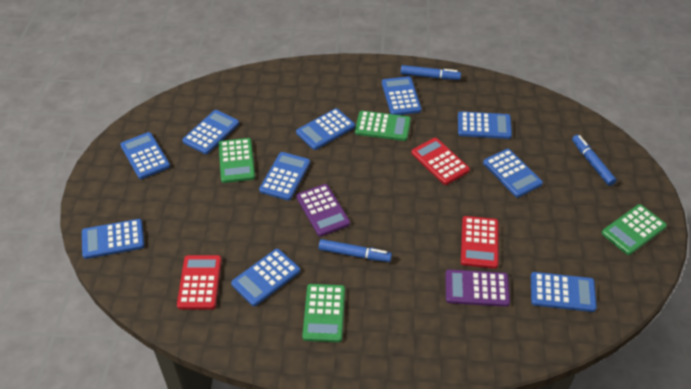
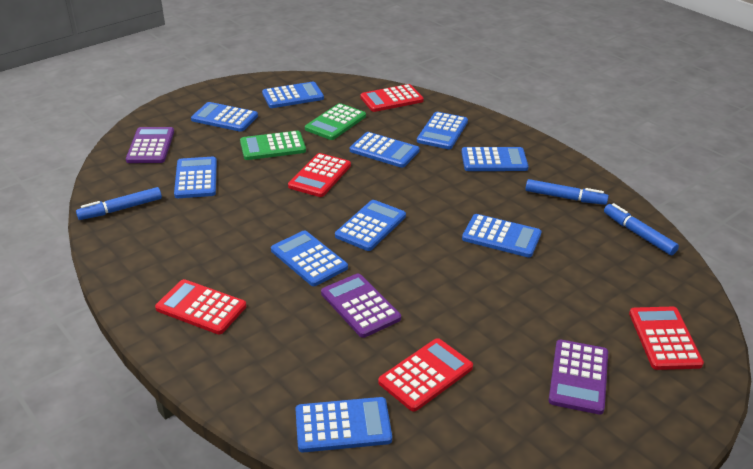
green calculator: 4 -> 2
purple calculator: 2 -> 3
red calculator: 3 -> 5

